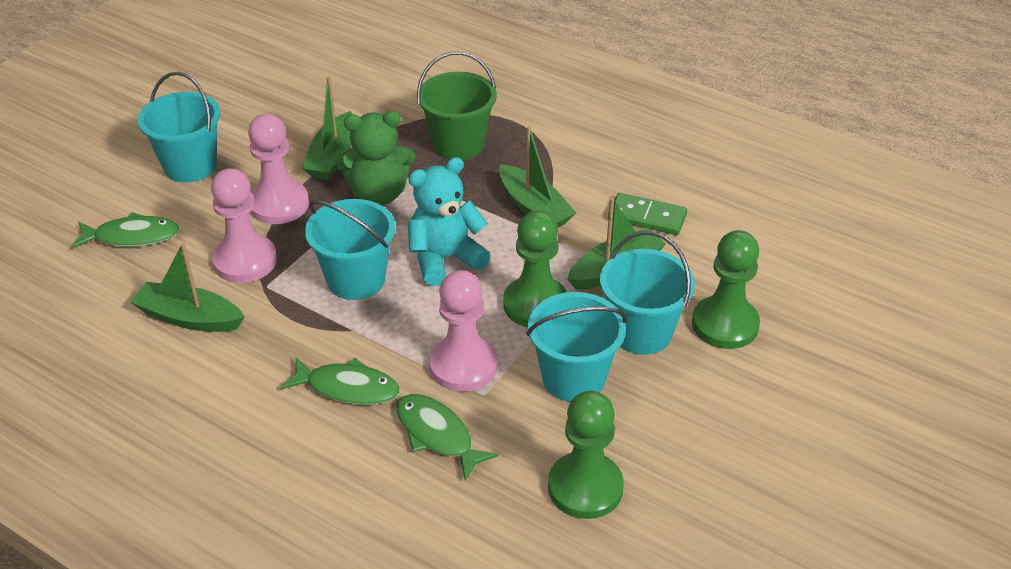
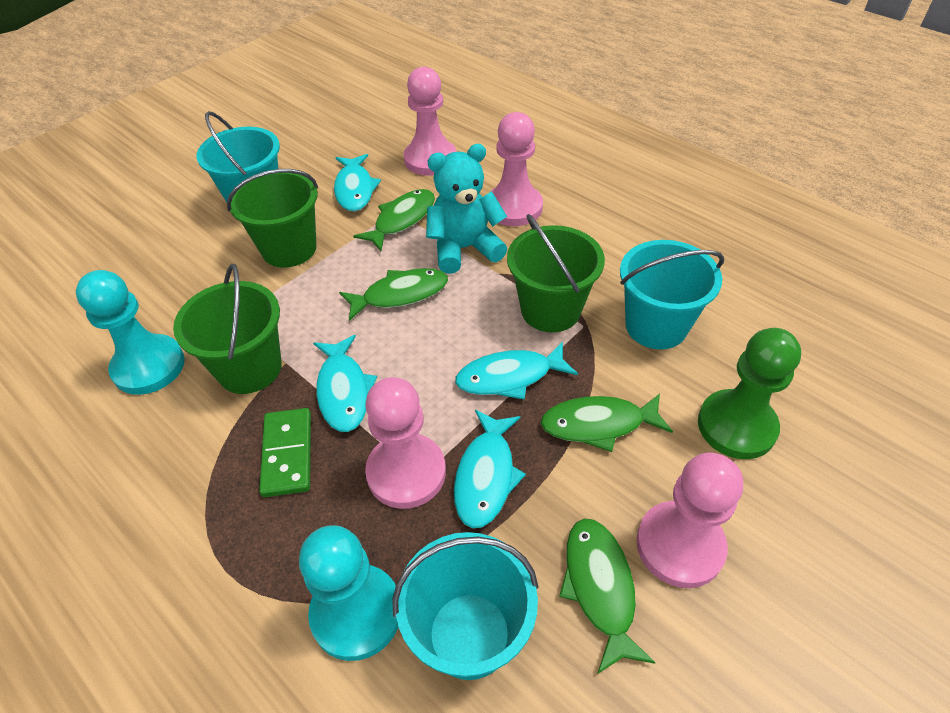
green boat: 4 -> 0
green bucket: 1 -> 3
green fish: 3 -> 4
green pawn: 3 -> 1
green teddy bear: 1 -> 0
pink pawn: 3 -> 4
turquoise bucket: 4 -> 3
turquoise fish: 0 -> 4
turquoise pawn: 0 -> 2

